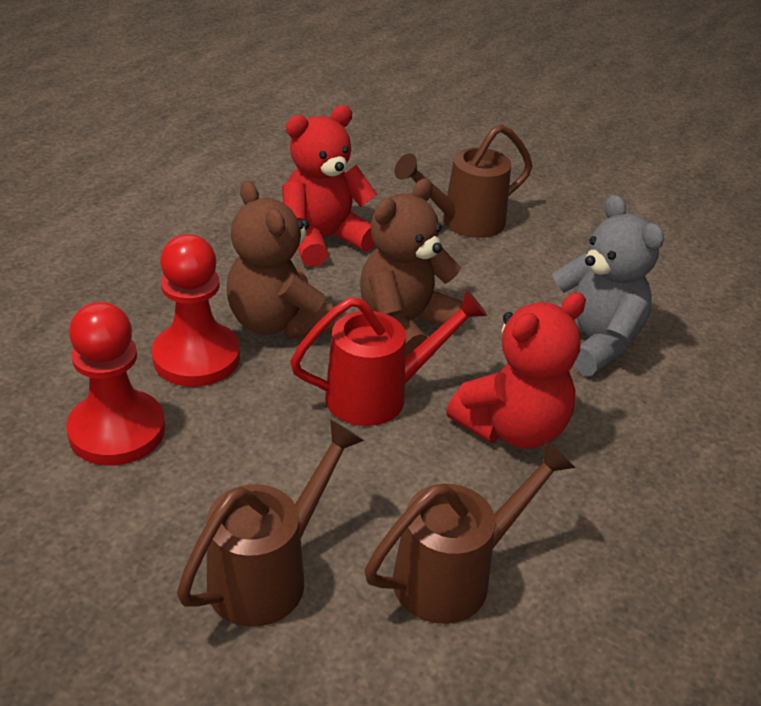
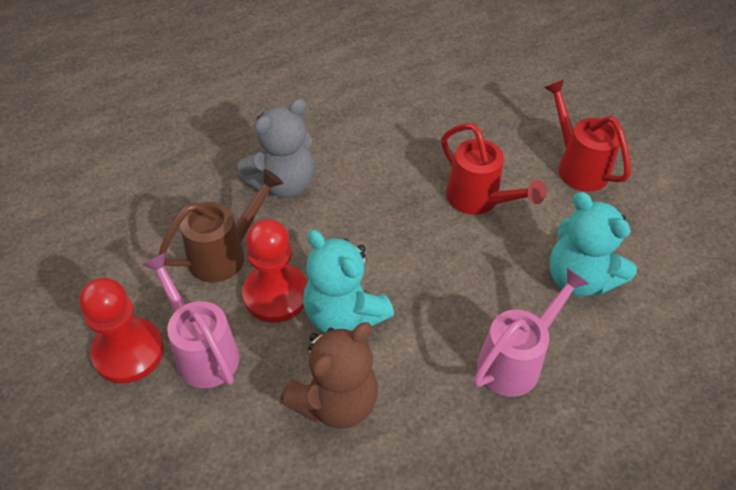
brown teddy bear: 2 -> 1
brown watering can: 3 -> 1
pink watering can: 0 -> 2
red teddy bear: 2 -> 0
red watering can: 1 -> 2
turquoise teddy bear: 0 -> 2

